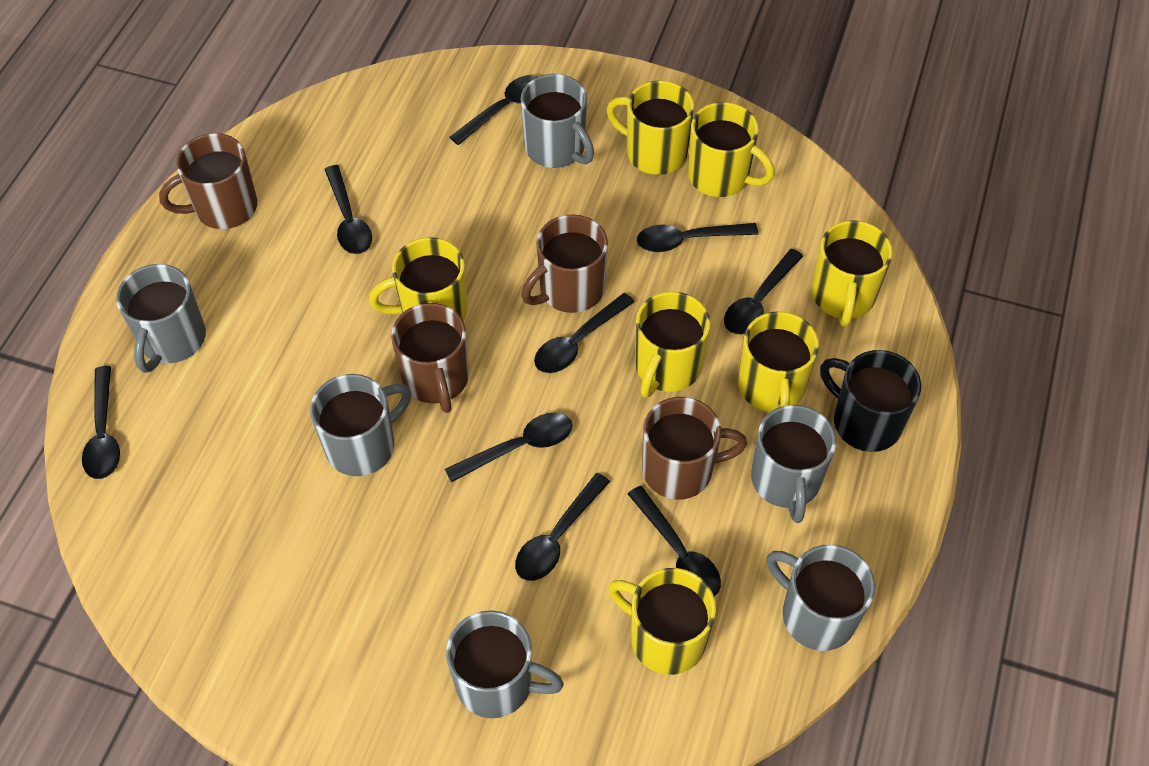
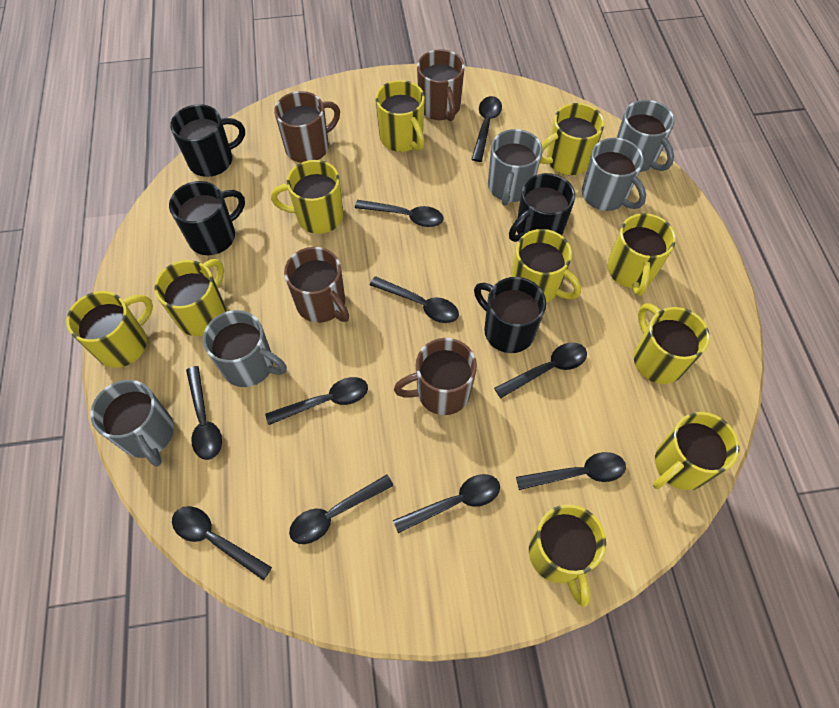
black mug: 1 -> 4
black spoon: 9 -> 10
grey mug: 6 -> 5
yellow mug: 7 -> 10

